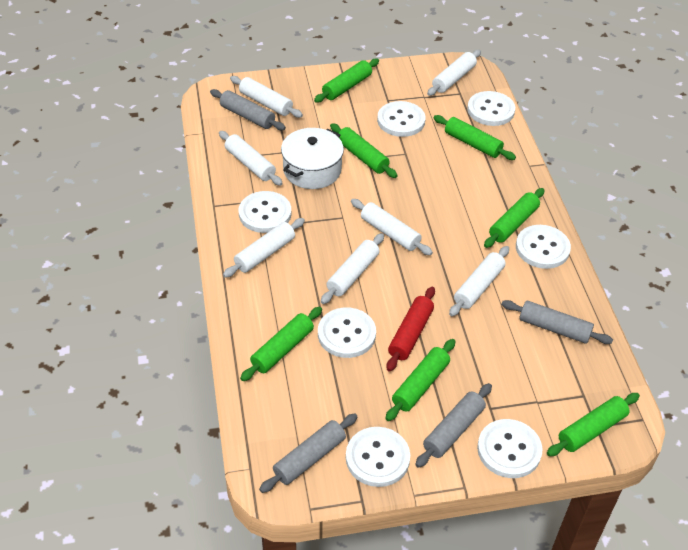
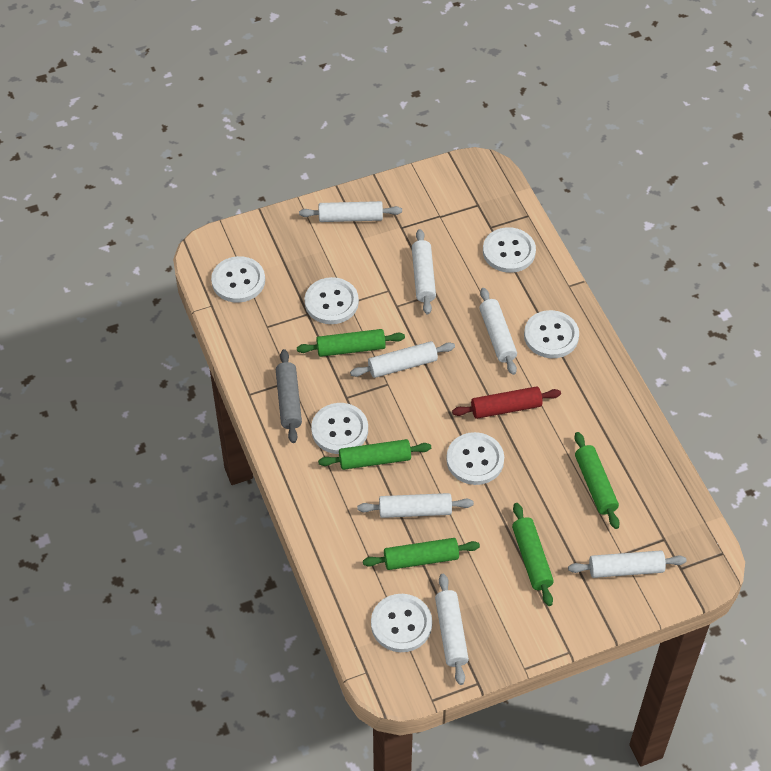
green rolling pin: 7 -> 5
grey rolling pin: 4 -> 1
white pot: 1 -> 0

